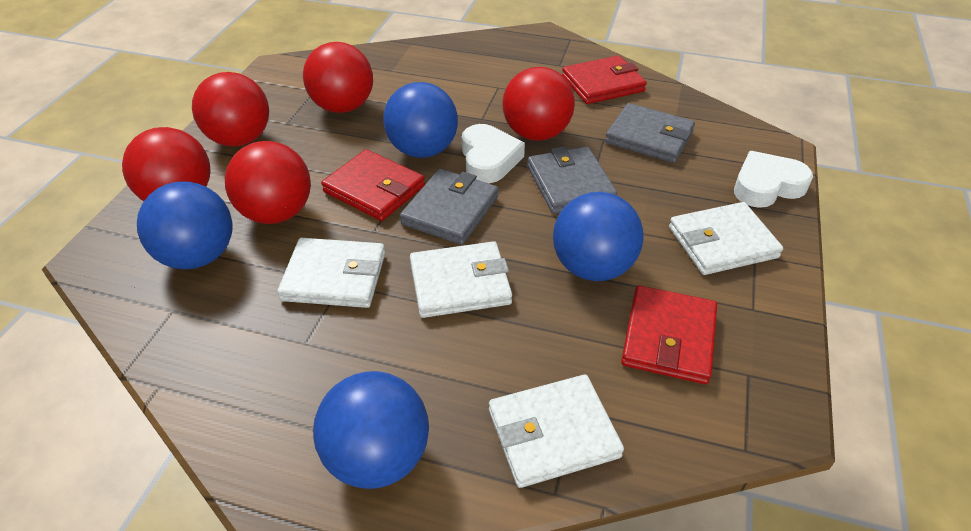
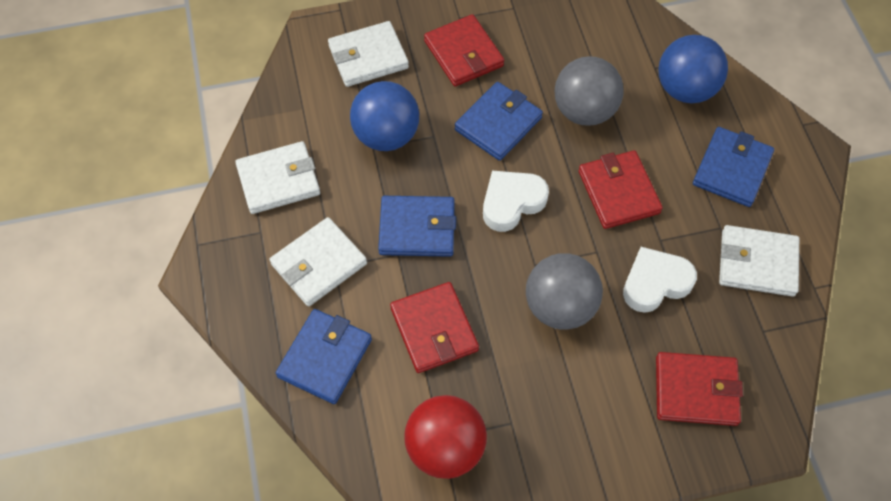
blue ball: 4 -> 2
blue wallet: 0 -> 4
grey ball: 0 -> 2
grey wallet: 3 -> 0
red ball: 5 -> 1
red wallet: 3 -> 4

